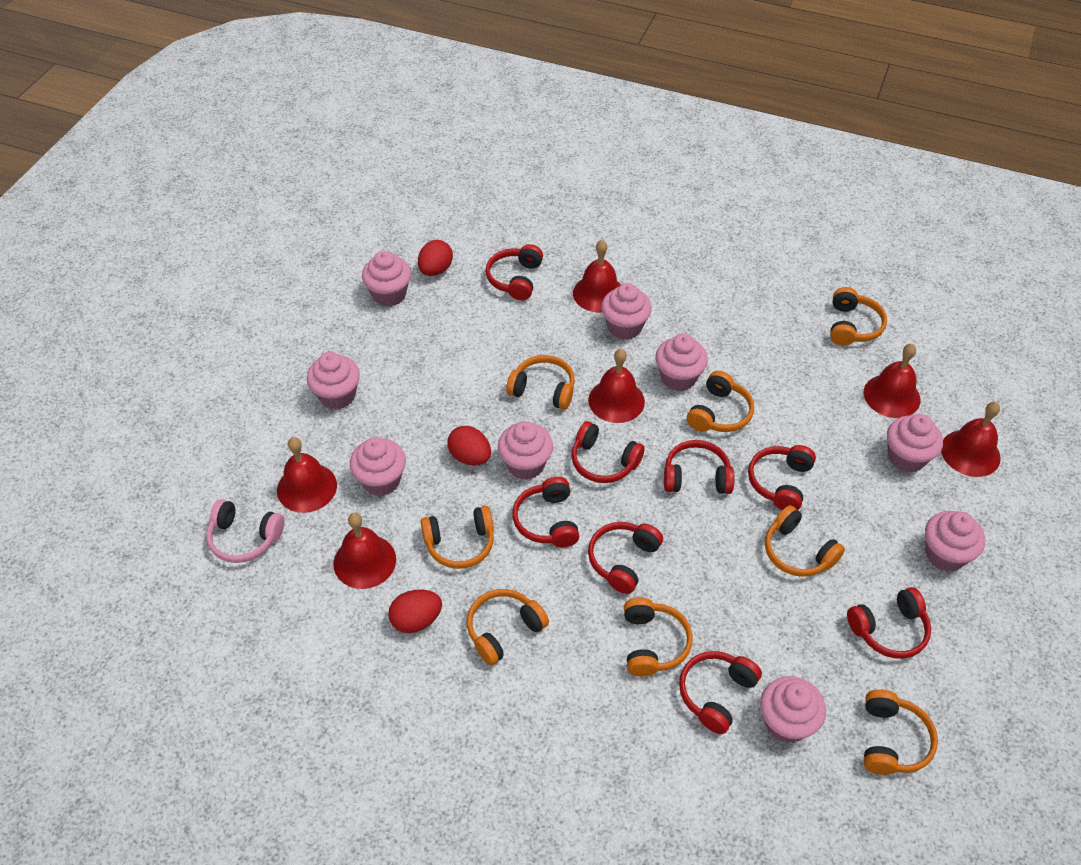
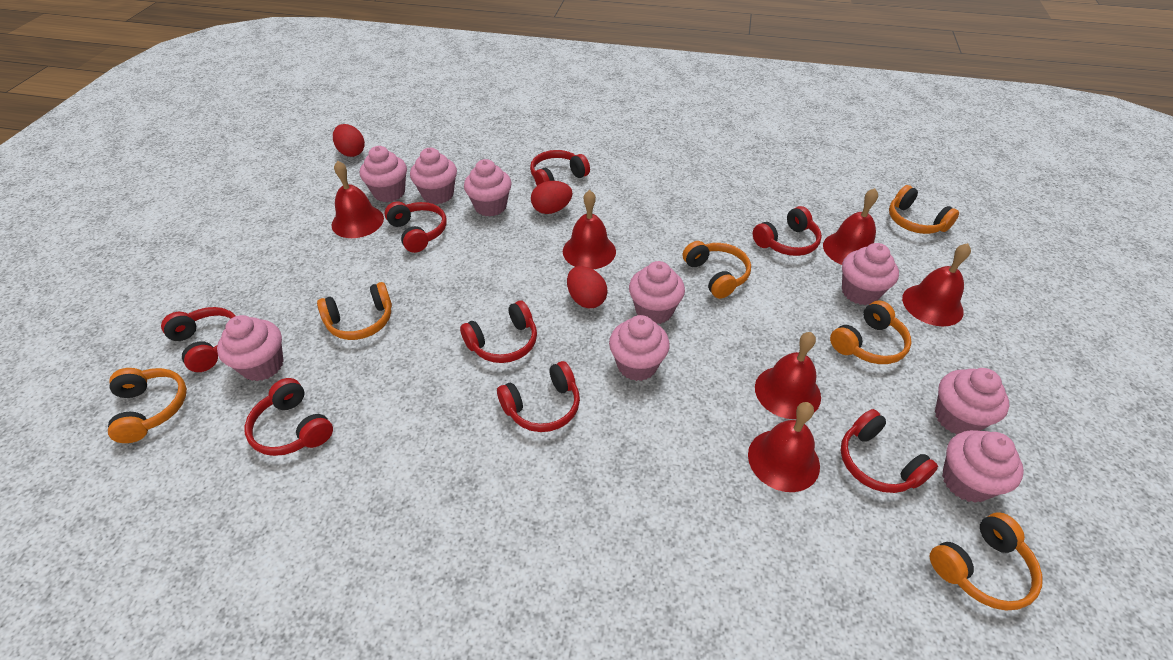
orange headphones: 8 -> 6
pink headphones: 1 -> 0

